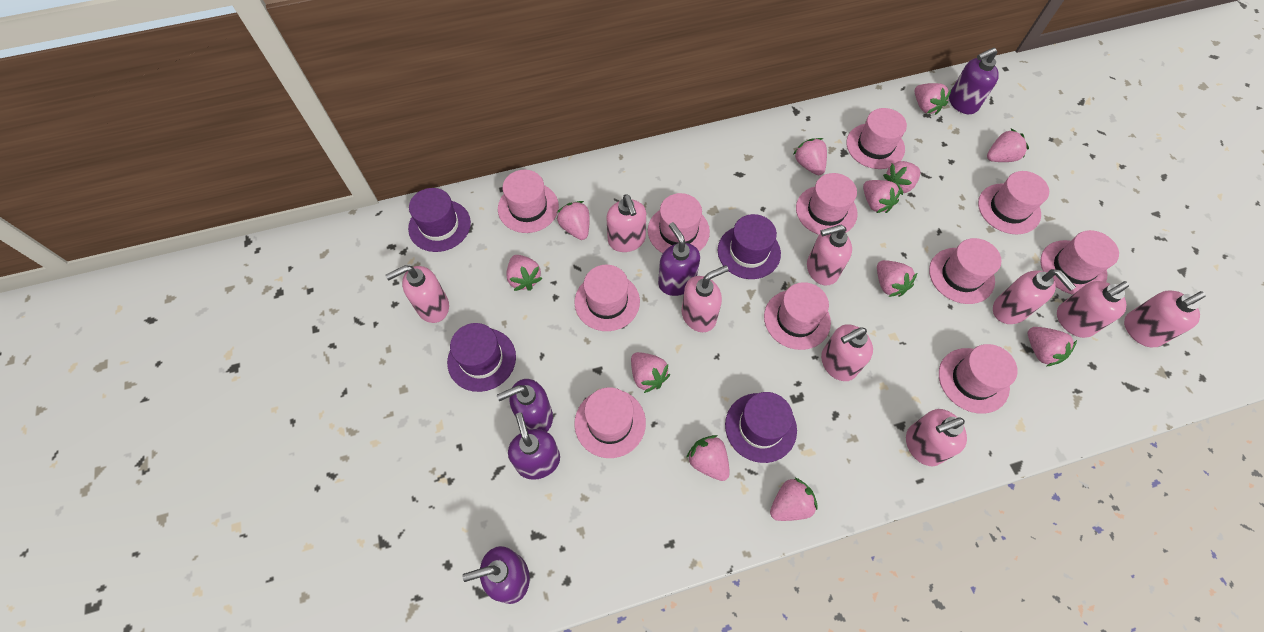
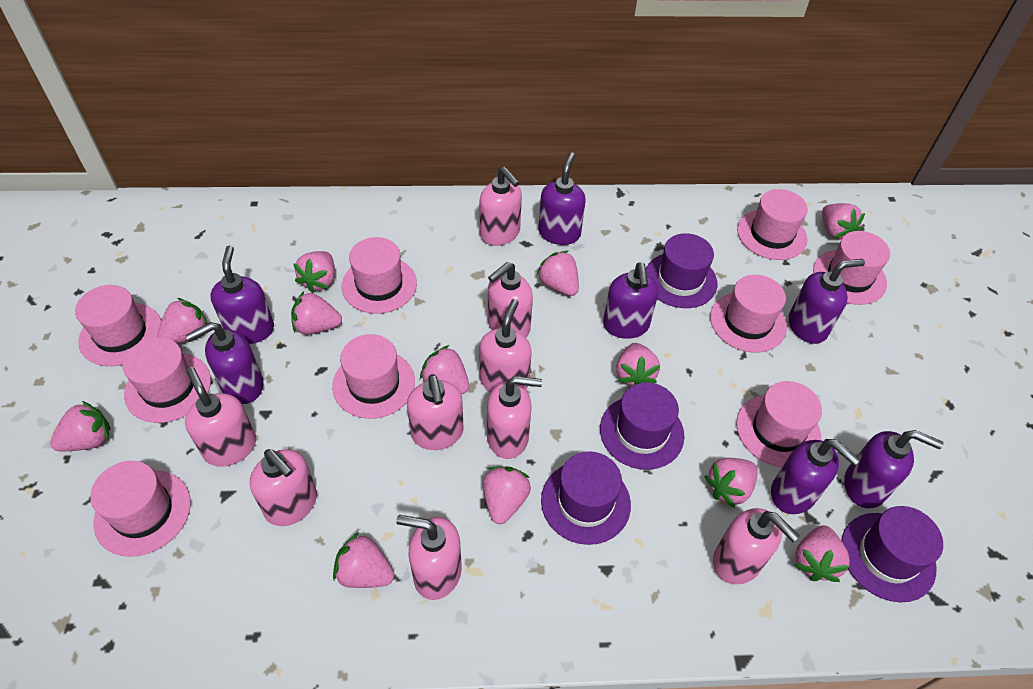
pink hat: 11 -> 9
purple soap dispenser: 5 -> 7

